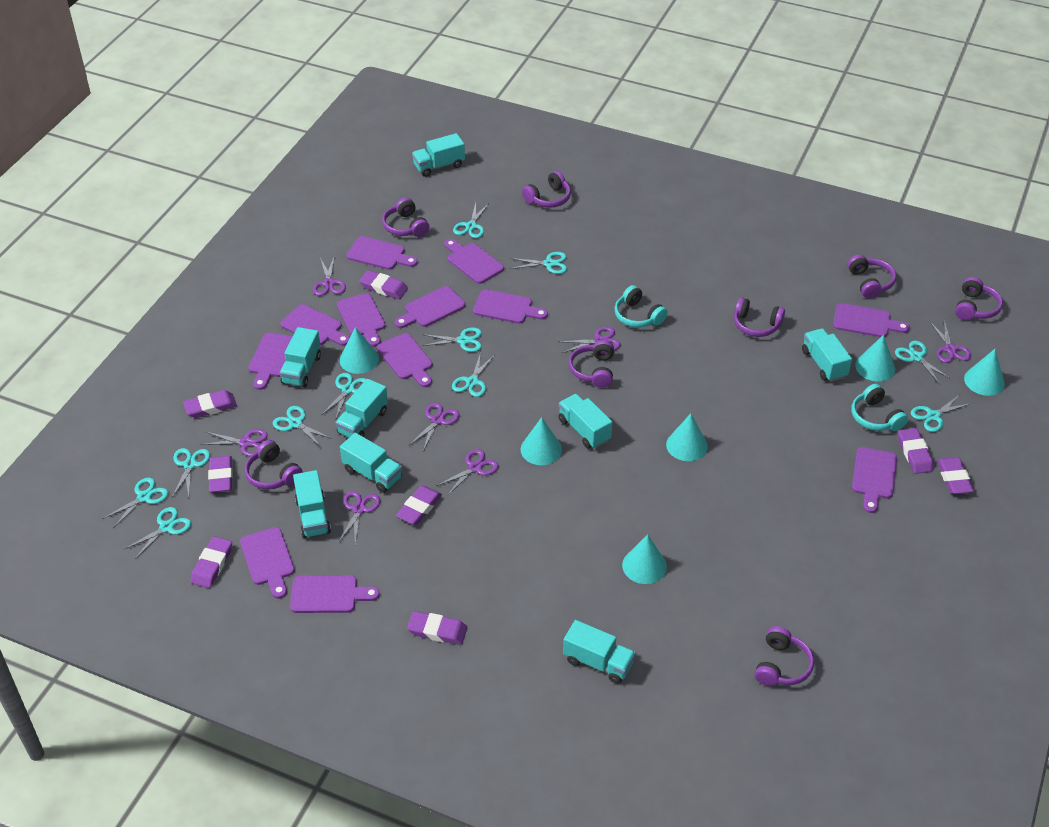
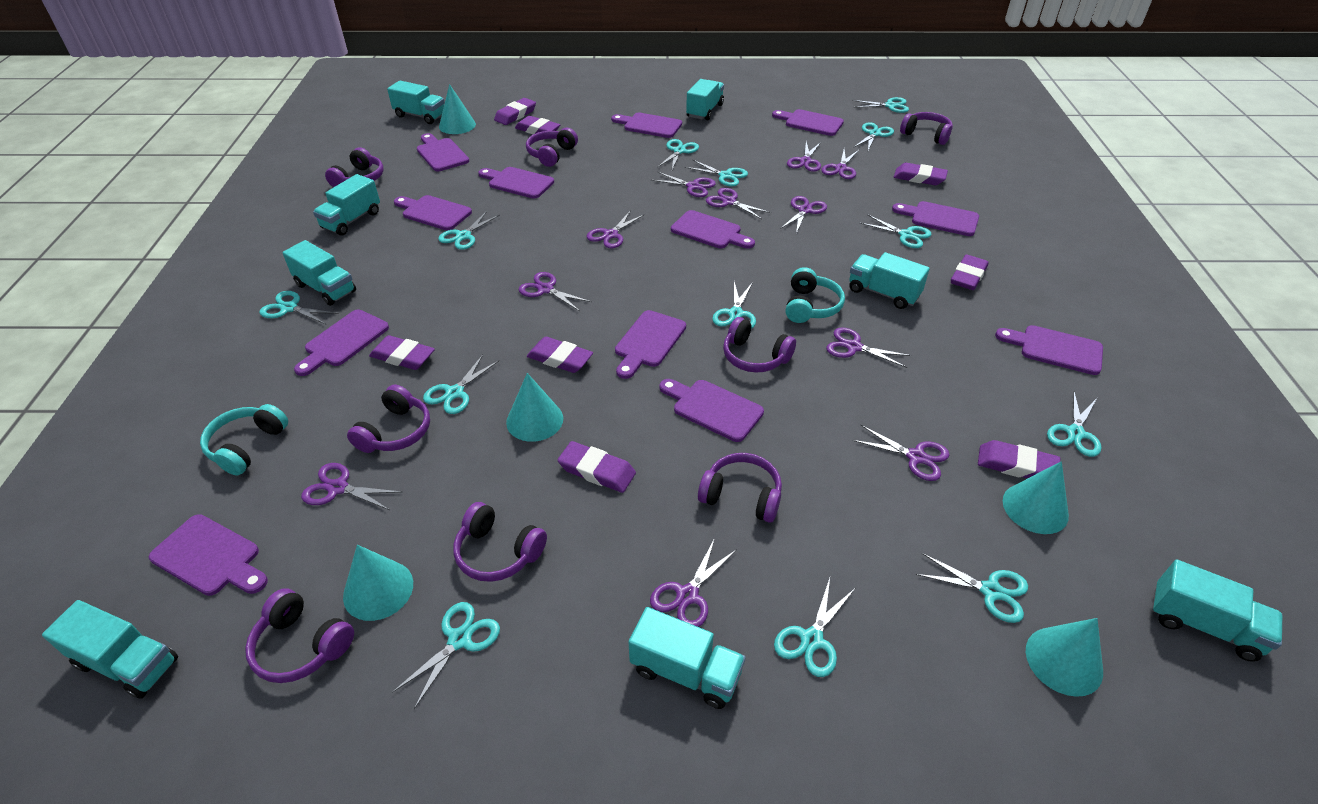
purple scissors: 7 -> 11
turquoise cone: 6 -> 5
turquoise scissors: 11 -> 13

